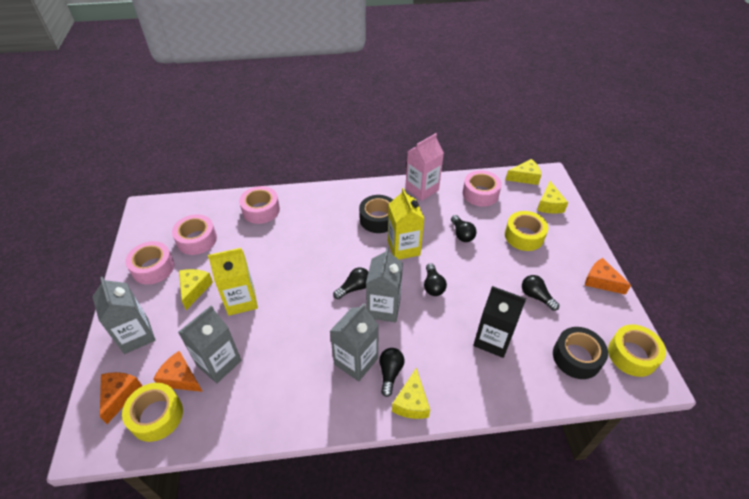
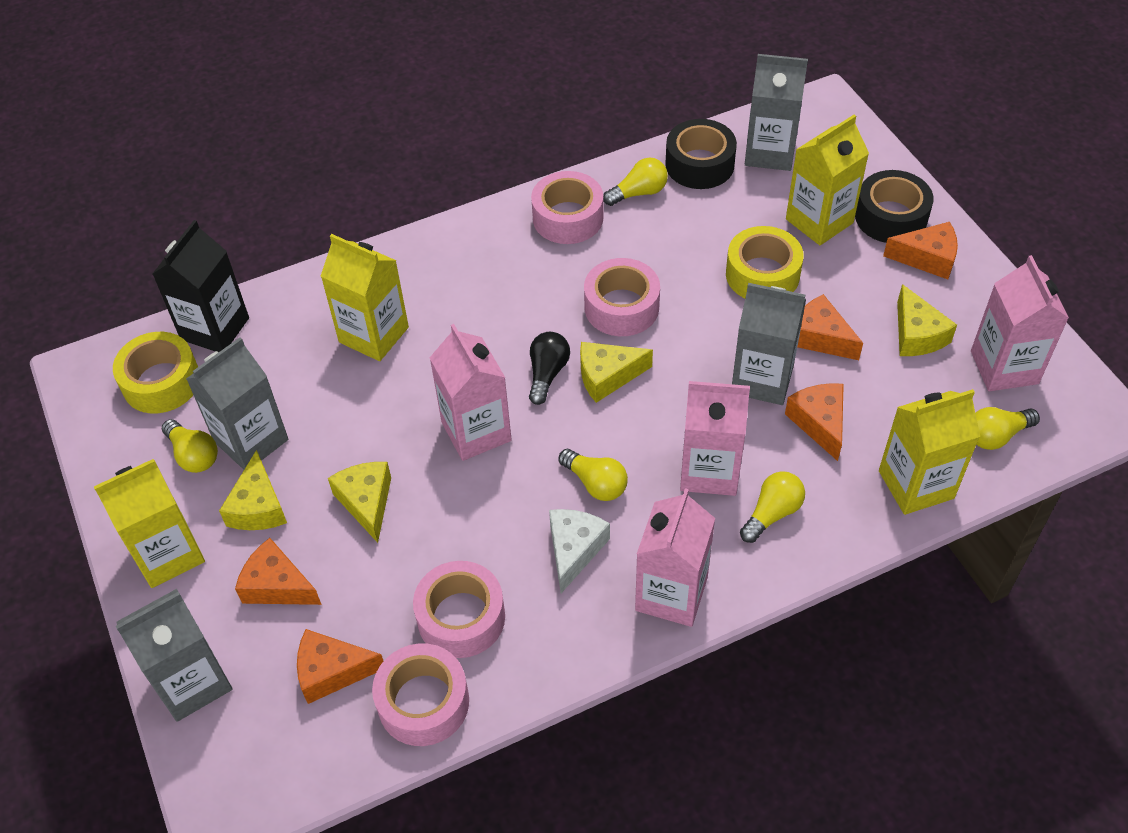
black light bulb: 5 -> 1
orange cheese: 3 -> 5
pink carton: 1 -> 4
white cheese: 0 -> 1
yellow carton: 2 -> 4
yellow light bulb: 0 -> 5
yellow tape: 3 -> 2

